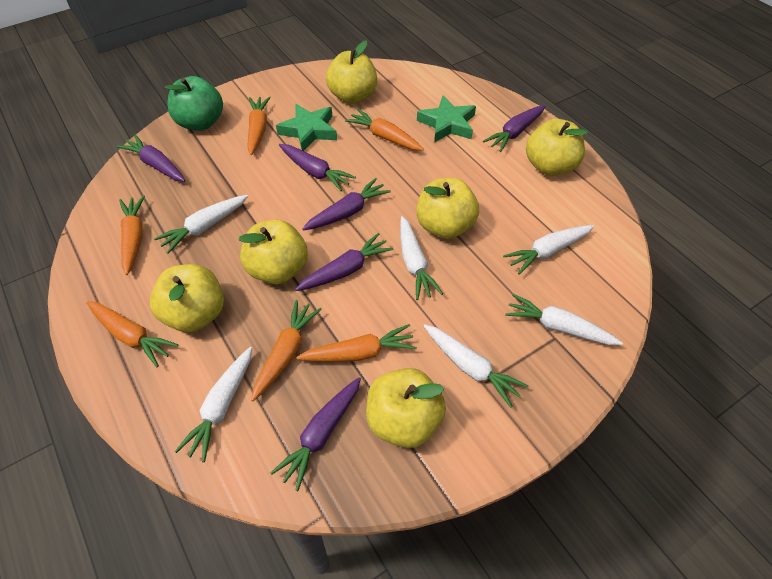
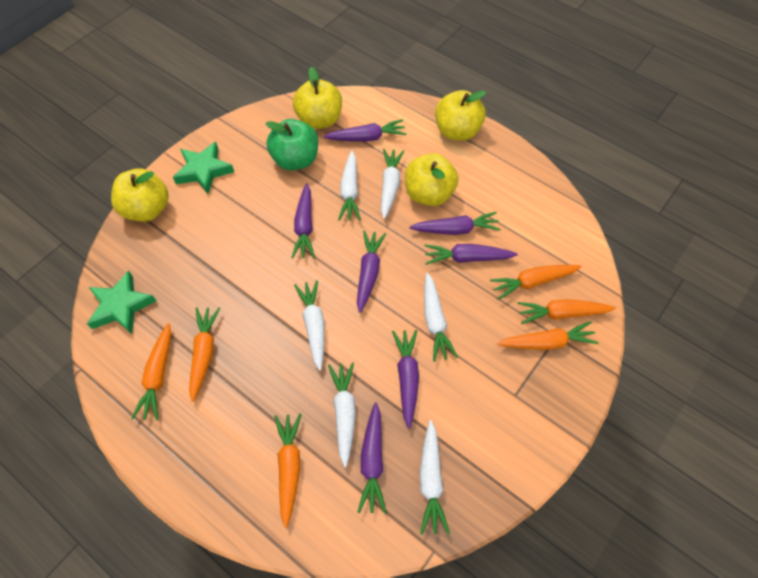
purple carrot: 6 -> 7
yellow apple: 6 -> 4

